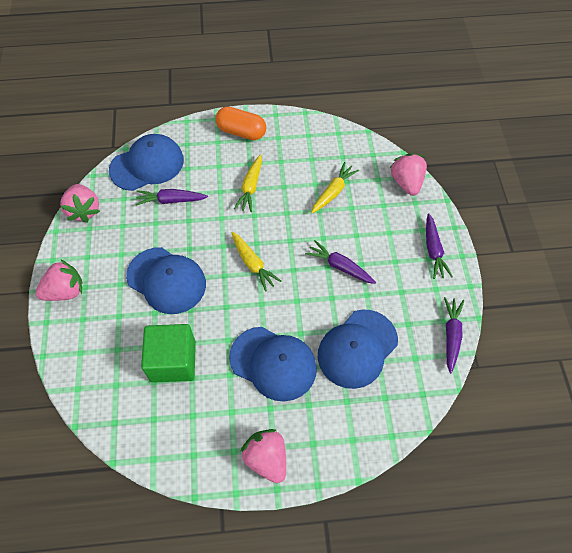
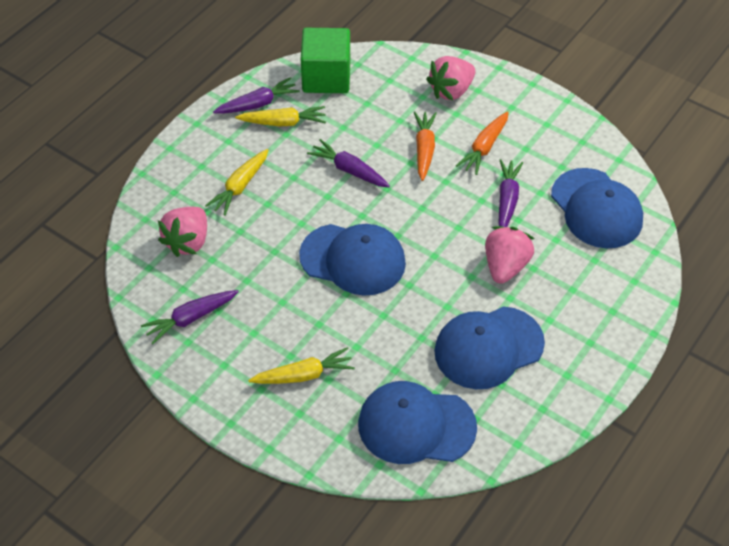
orange capsule: 1 -> 0
orange carrot: 0 -> 2
pink strawberry: 4 -> 3

